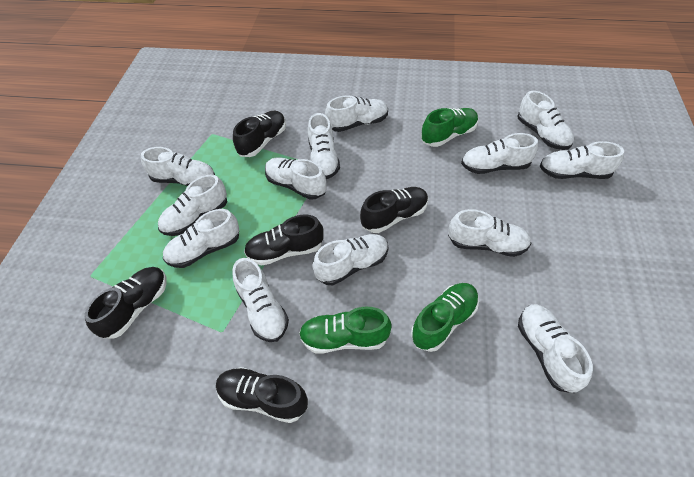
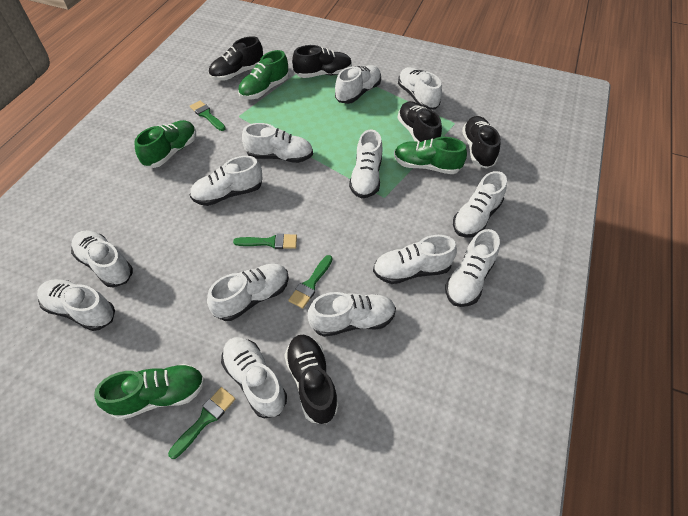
green brush: 0 -> 4
green shoe: 3 -> 4

